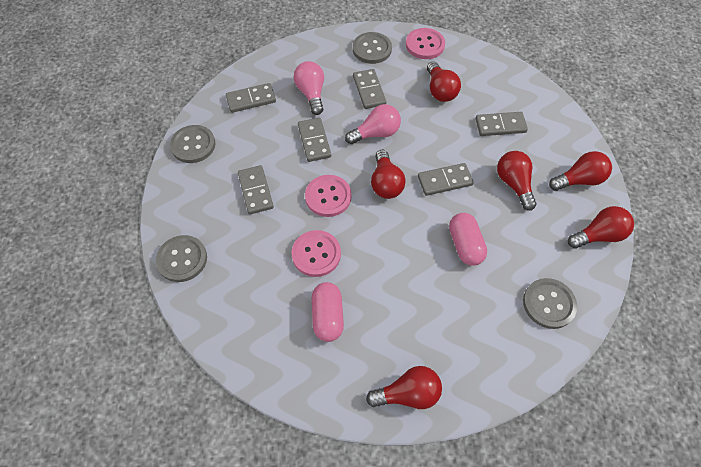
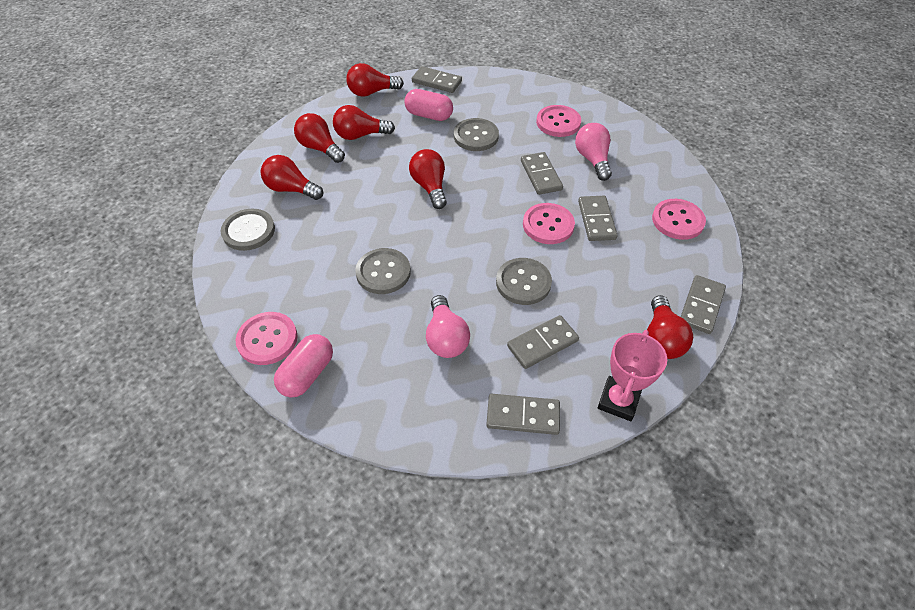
pink button: 3 -> 4
pink trophy: 0 -> 1

